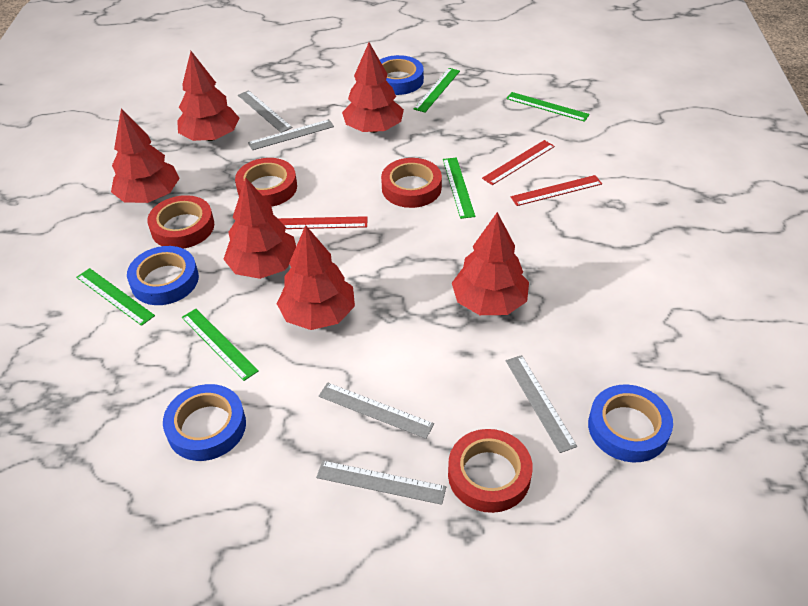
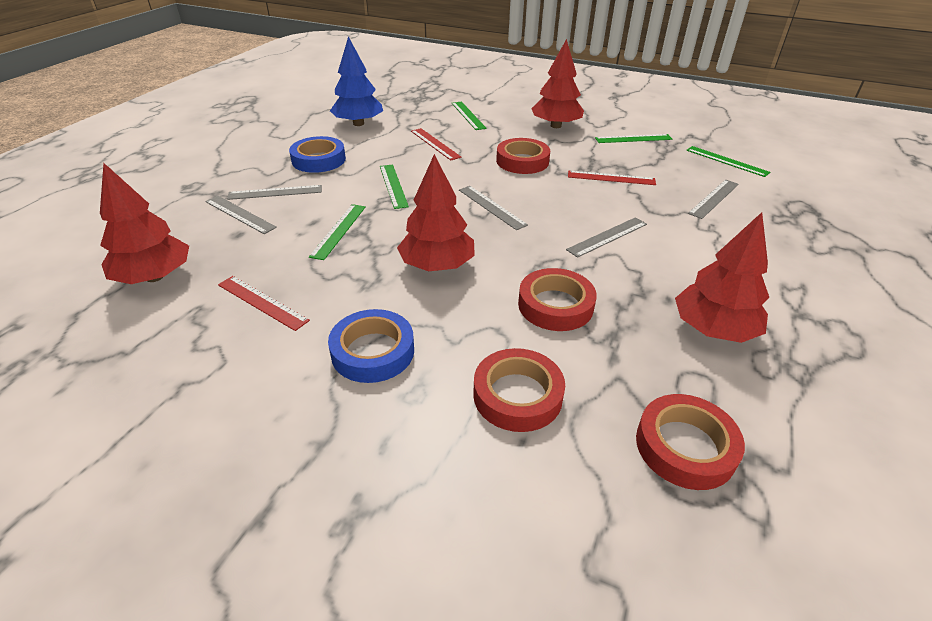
blue tape: 4 -> 2
blue tree: 0 -> 1
red tree: 6 -> 4

